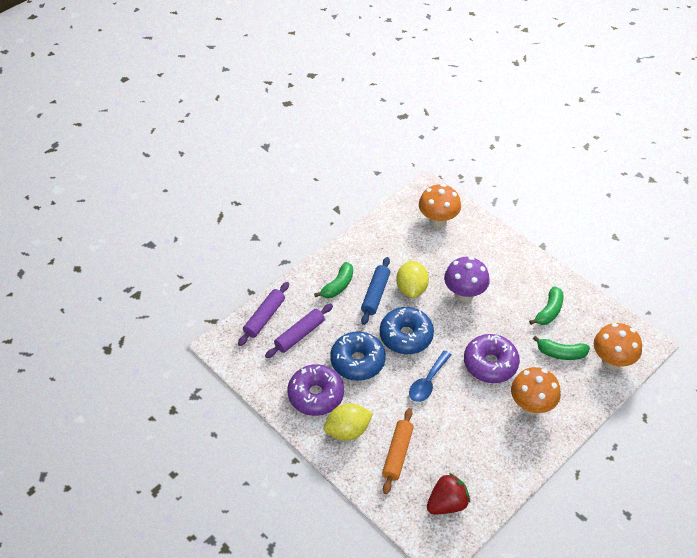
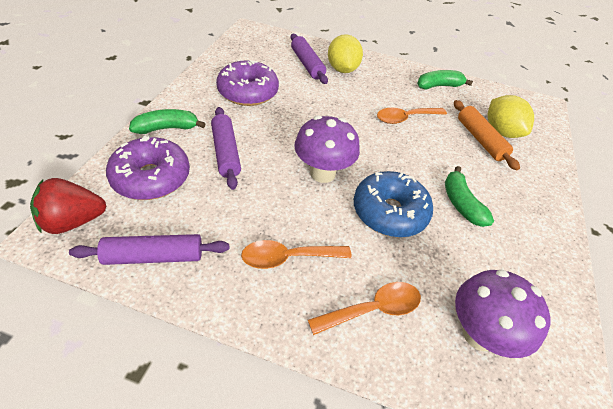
blue donut: 2 -> 1
blue rolling pin: 1 -> 0
blue spoon: 1 -> 0
orange mushroom: 3 -> 0
orange spoon: 0 -> 3
purple mushroom: 1 -> 2
purple rolling pin: 2 -> 3

